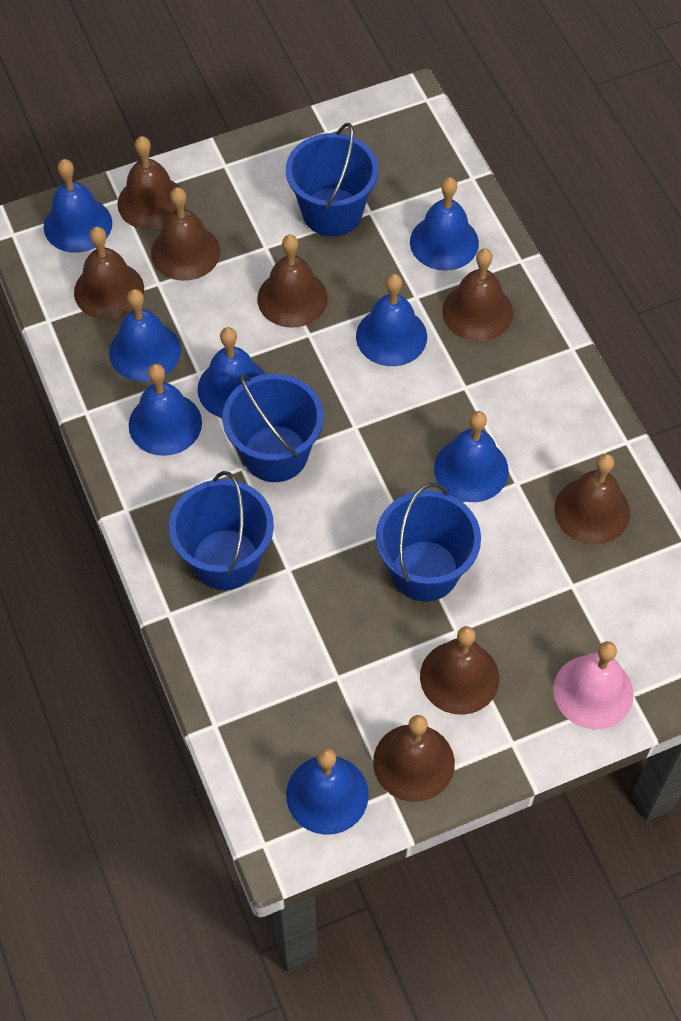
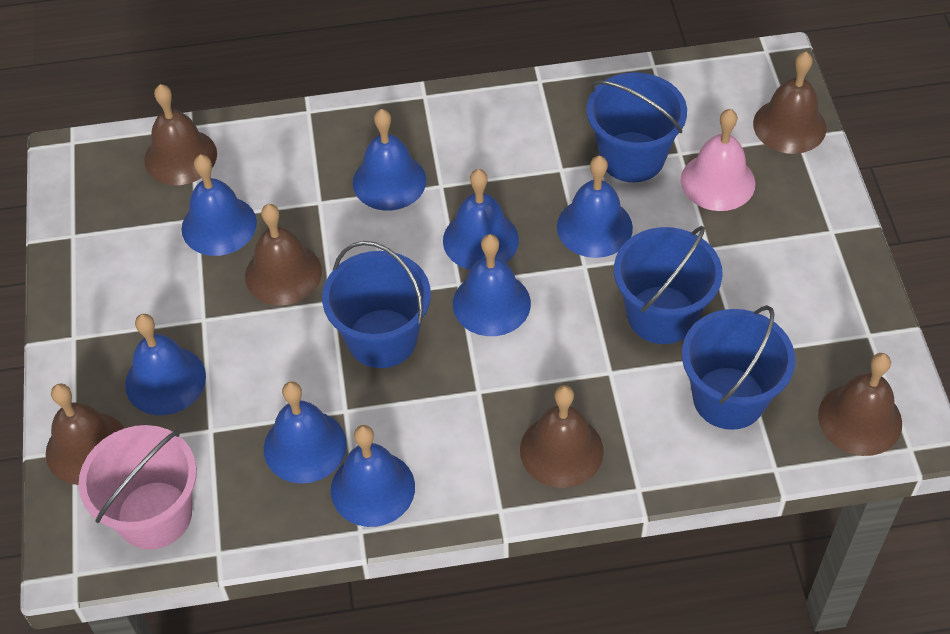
brown bell: 8 -> 6
pink bucket: 0 -> 1

